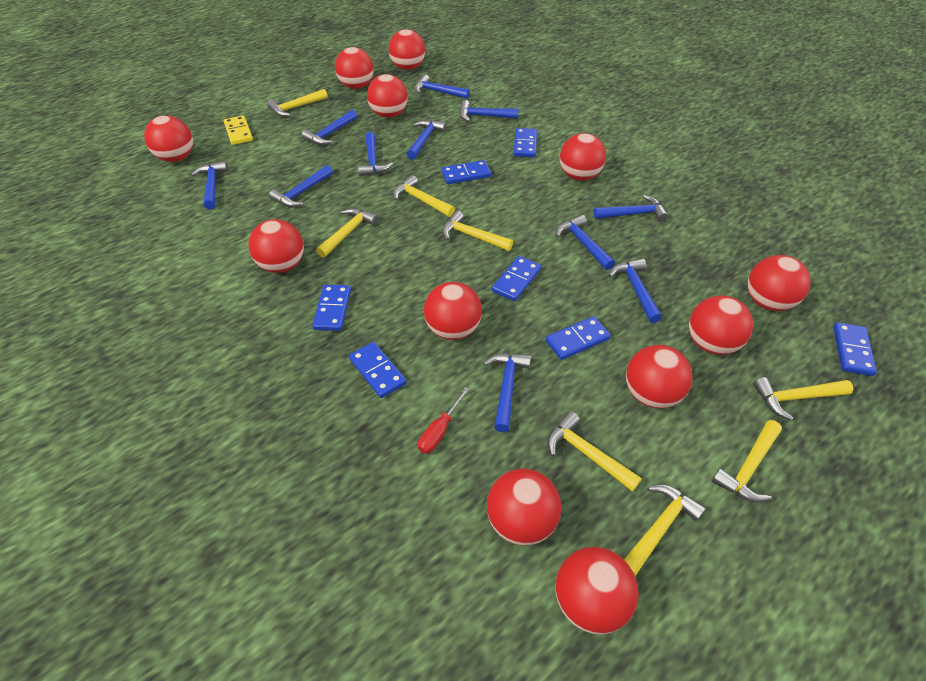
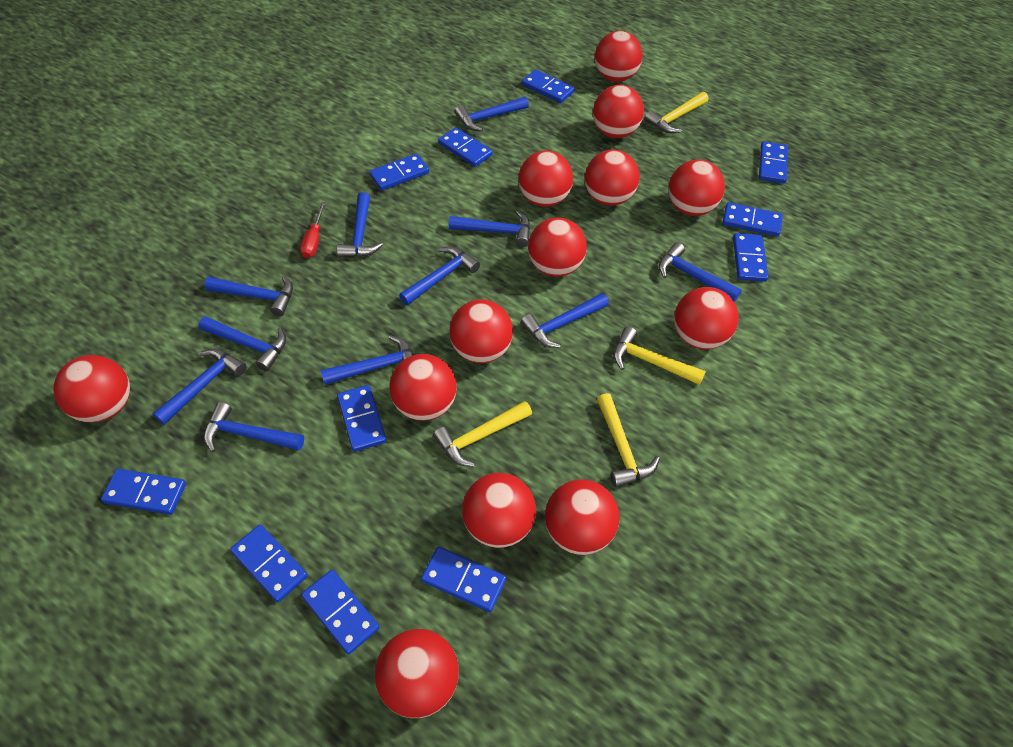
blue domino: 7 -> 11
red ball: 12 -> 13
yellow domino: 1 -> 0
yellow hammer: 8 -> 4

